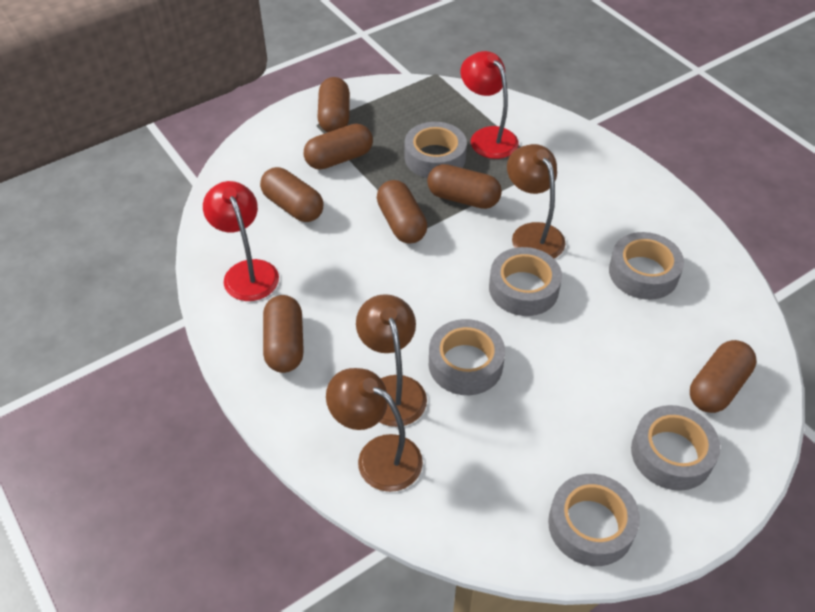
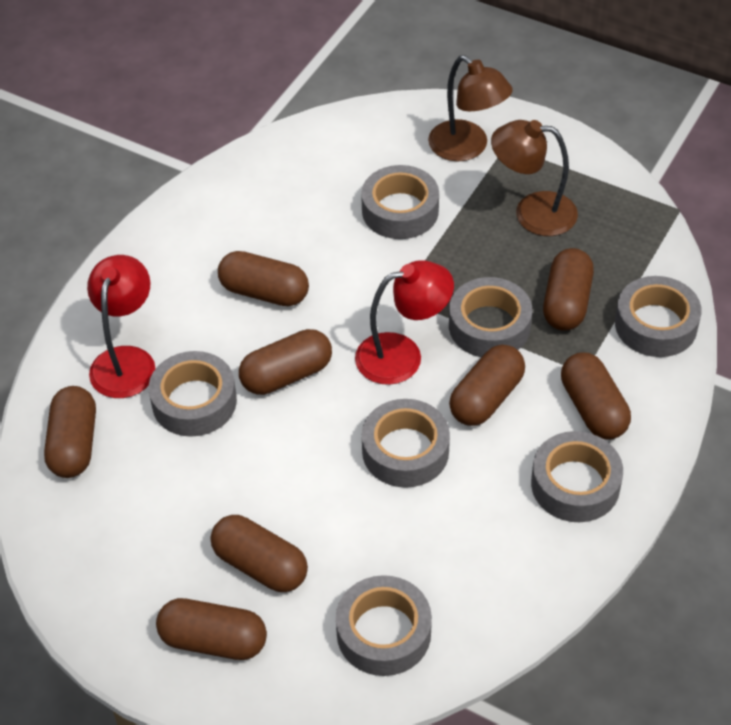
brown capsule: 7 -> 8
brown lamp: 3 -> 2
grey tape: 6 -> 7

